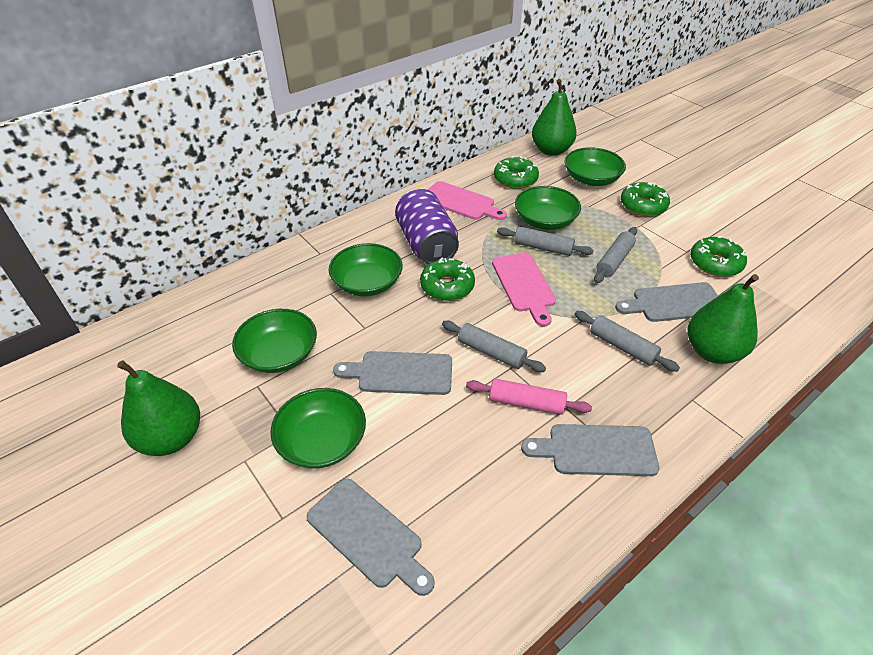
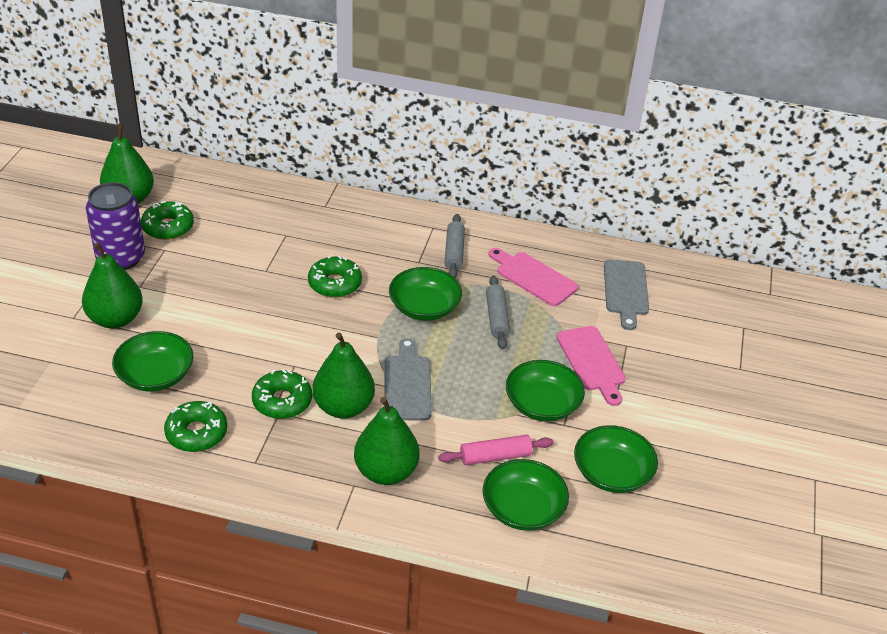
green pear: 3 -> 4
grey cutting board: 4 -> 2
grey rolling pin: 4 -> 2

